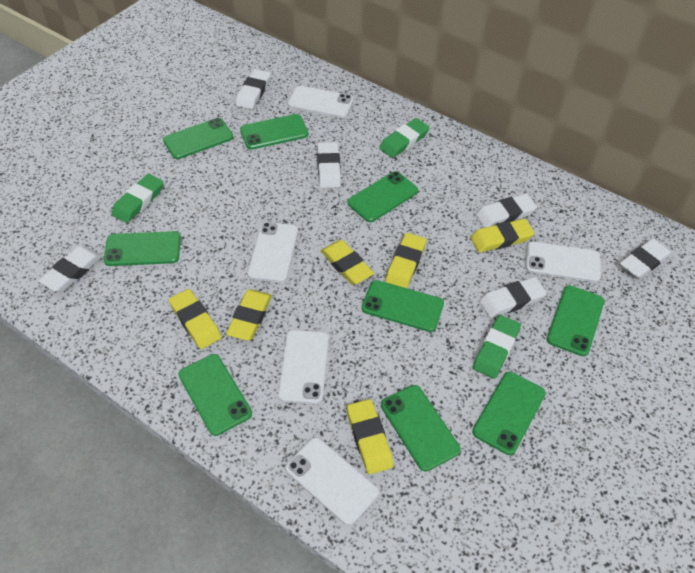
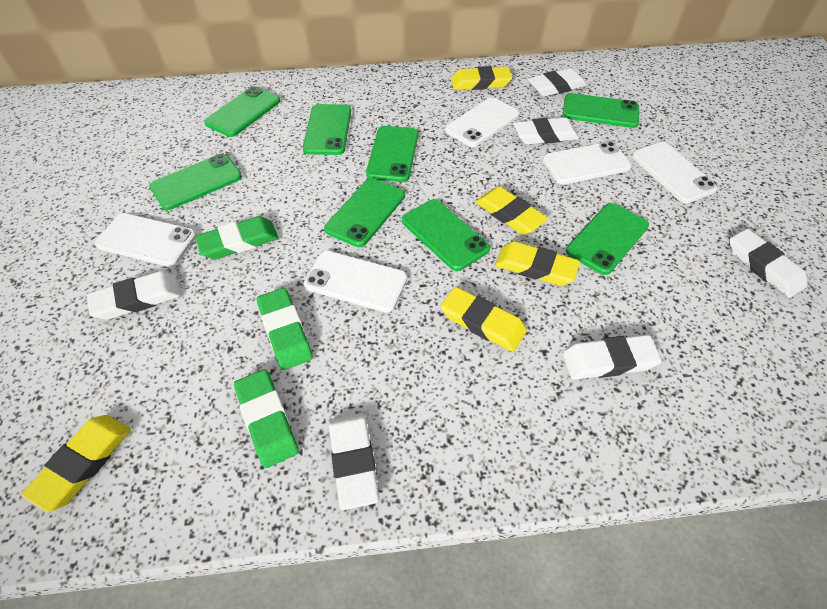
green phone: 9 -> 8
yellow eraser: 6 -> 5

